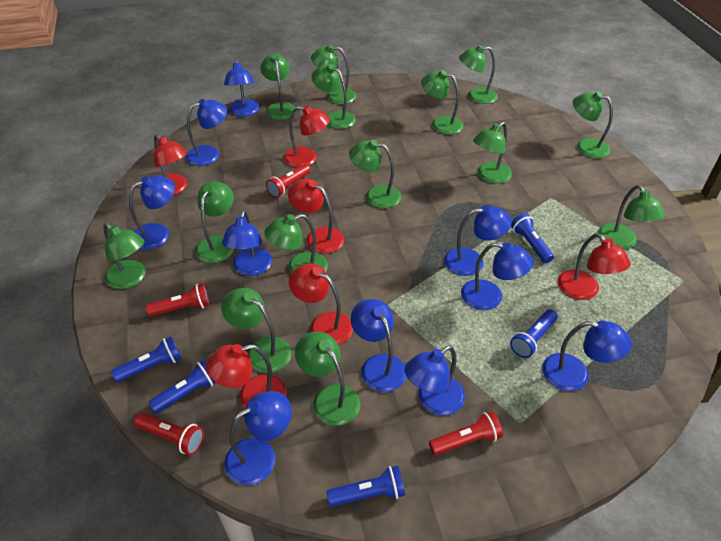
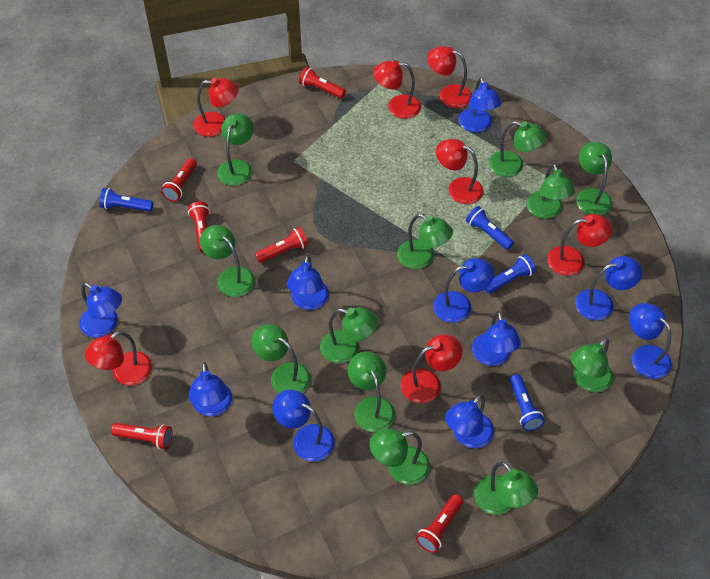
blue flashlight: 5 -> 4
green lamp: 14 -> 12
red flashlight: 4 -> 6
red lamp: 6 -> 7

